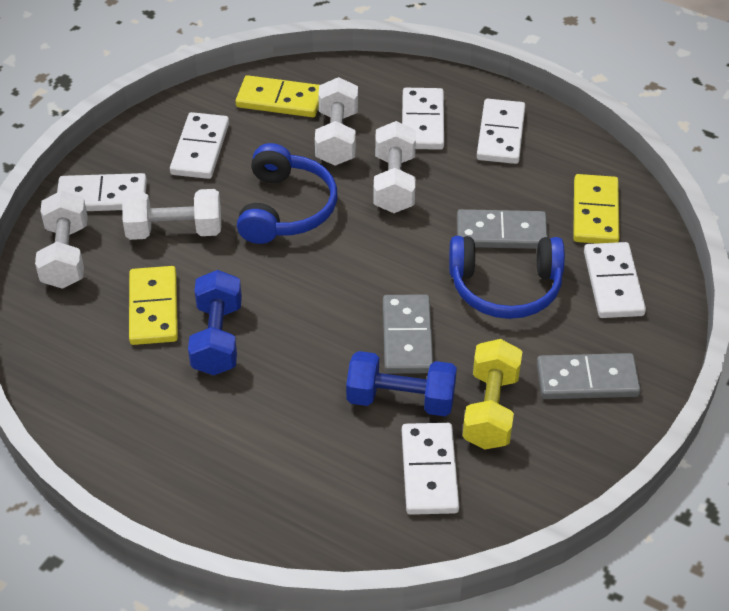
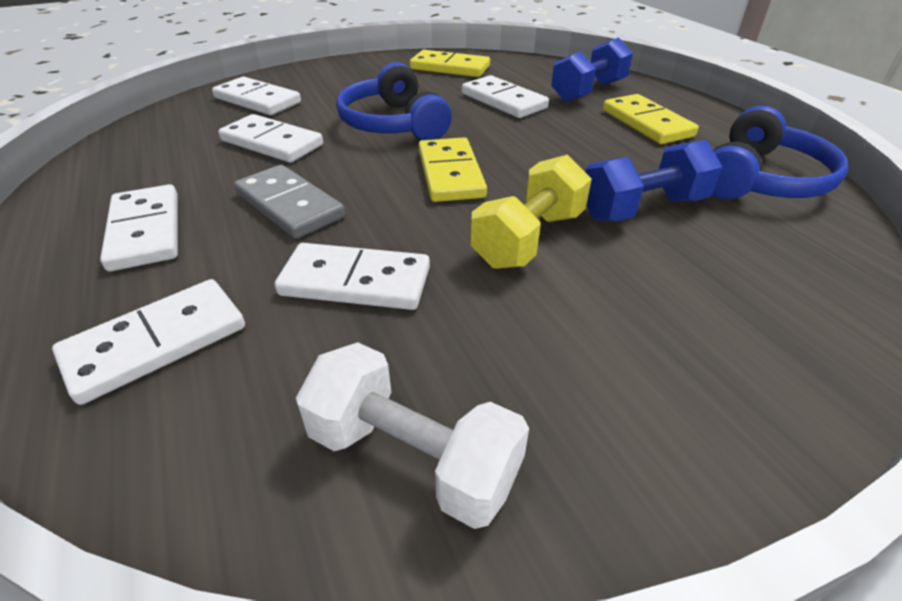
grey domino: 3 -> 1
white dumbbell: 4 -> 1

